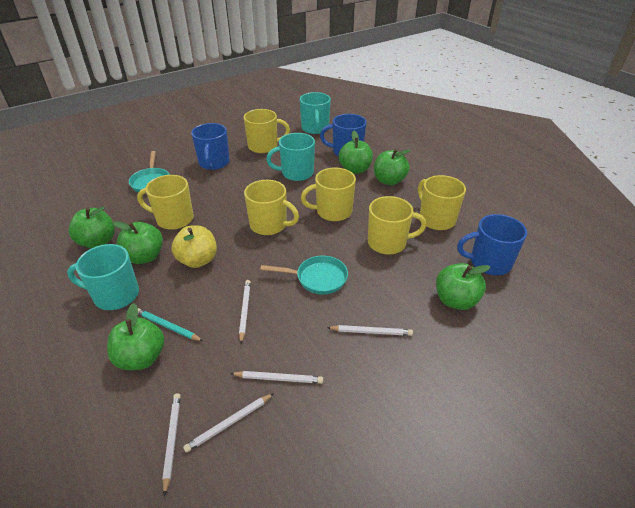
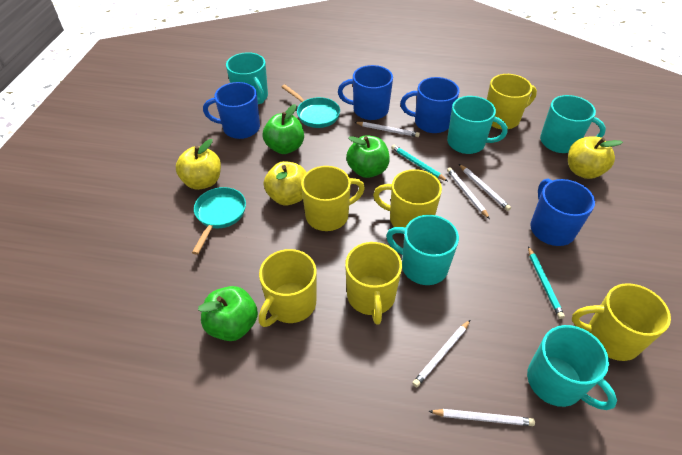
blue mug: 3 -> 4
green apple: 6 -> 3
turquoise mug: 3 -> 5
turquoise pencil: 1 -> 2
yellow apple: 1 -> 3

